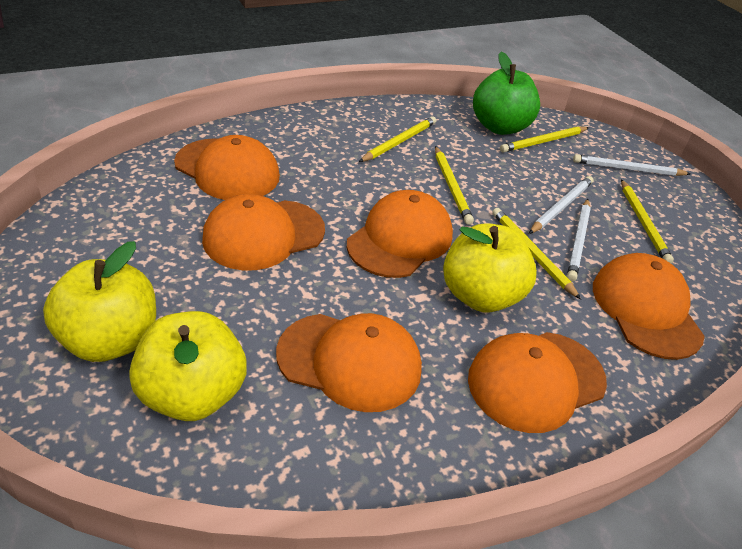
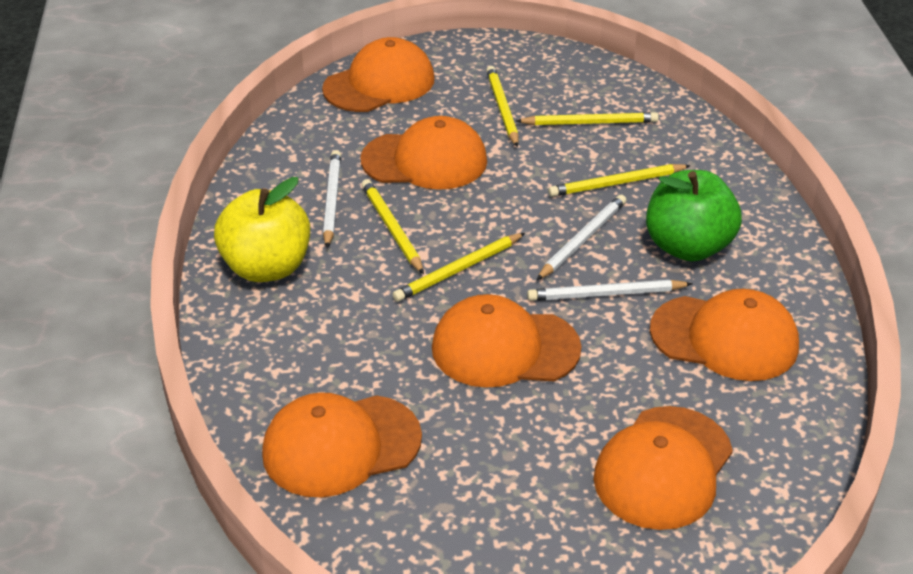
yellow apple: 3 -> 1

